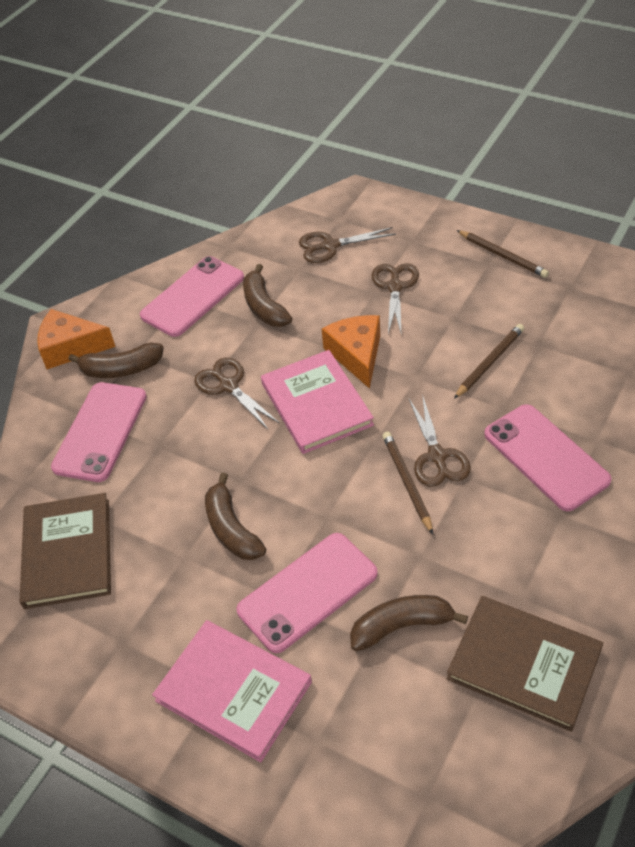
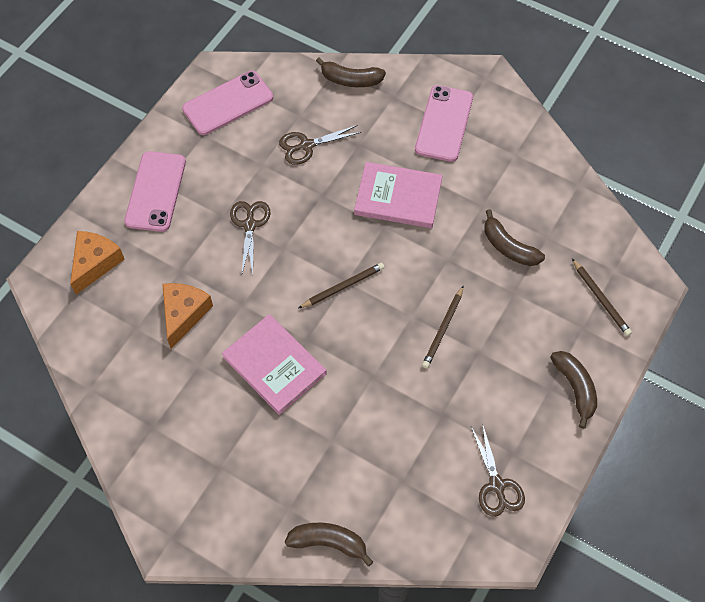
brown book: 2 -> 0
brown scissors: 4 -> 3
pink phone: 4 -> 3

